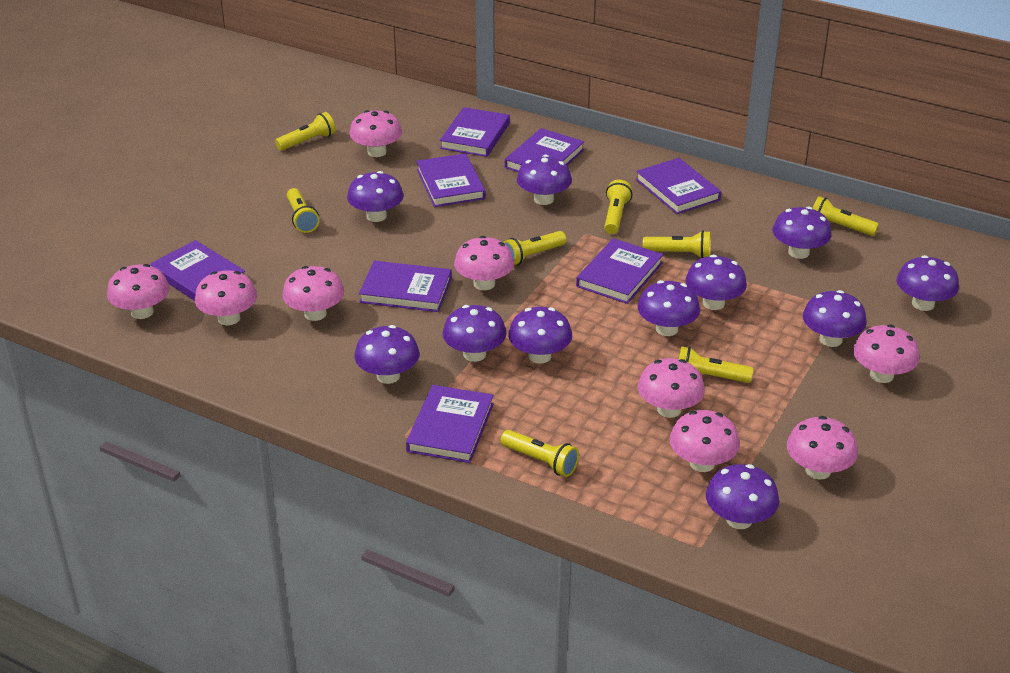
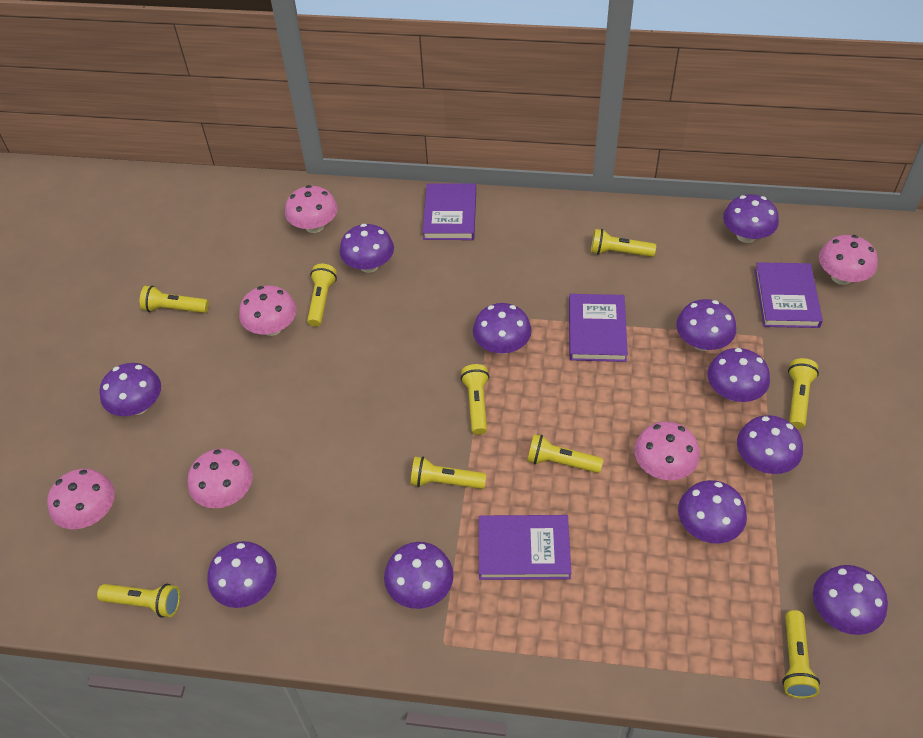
pink mushroom: 9 -> 6
purple book: 8 -> 4
yellow flashlight: 8 -> 9

